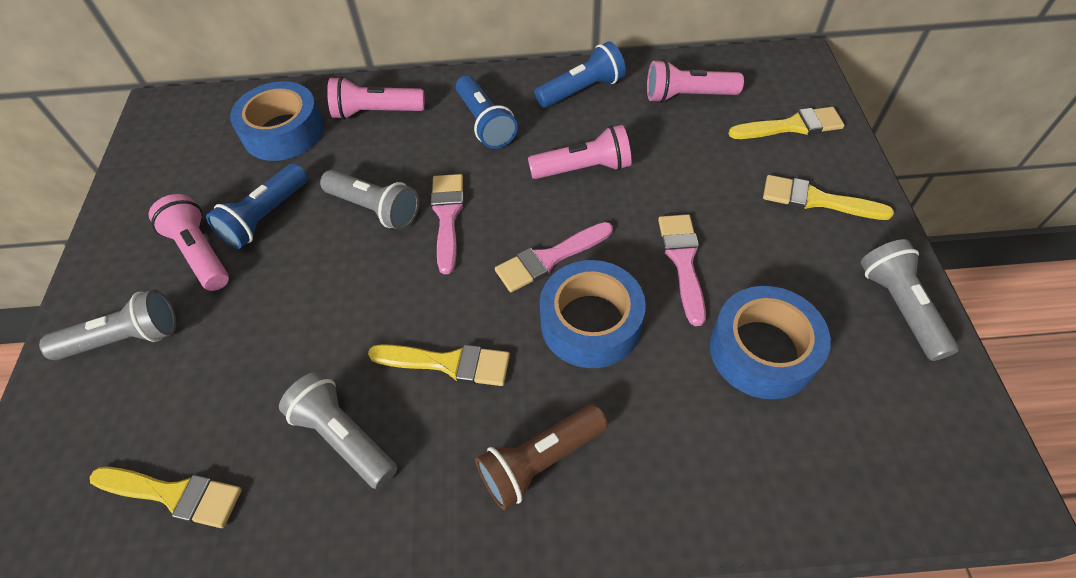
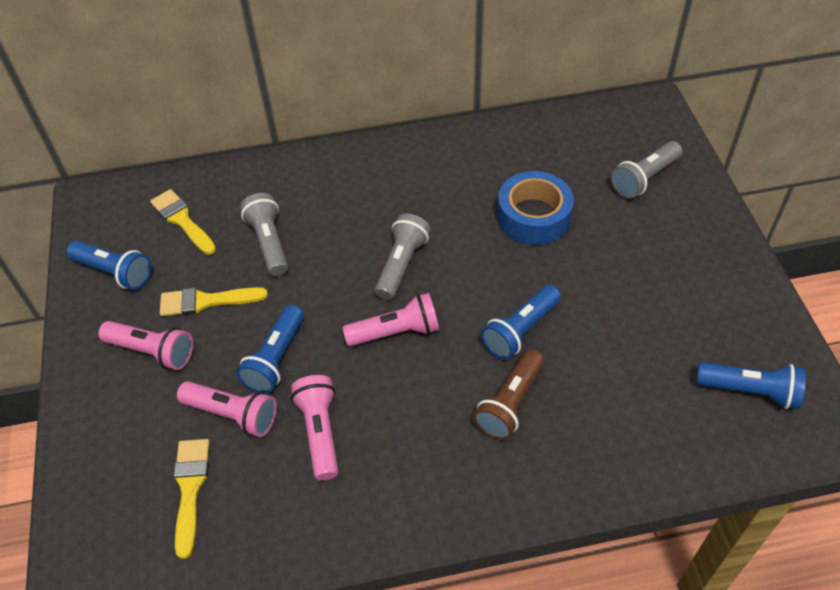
blue flashlight: 3 -> 4
blue tape: 3 -> 1
grey flashlight: 4 -> 3
pink brush: 3 -> 0
yellow brush: 4 -> 3

